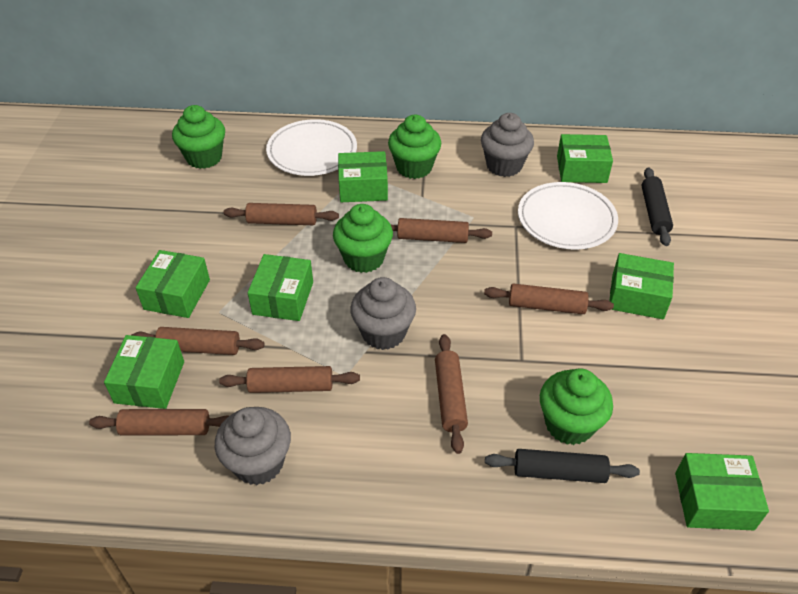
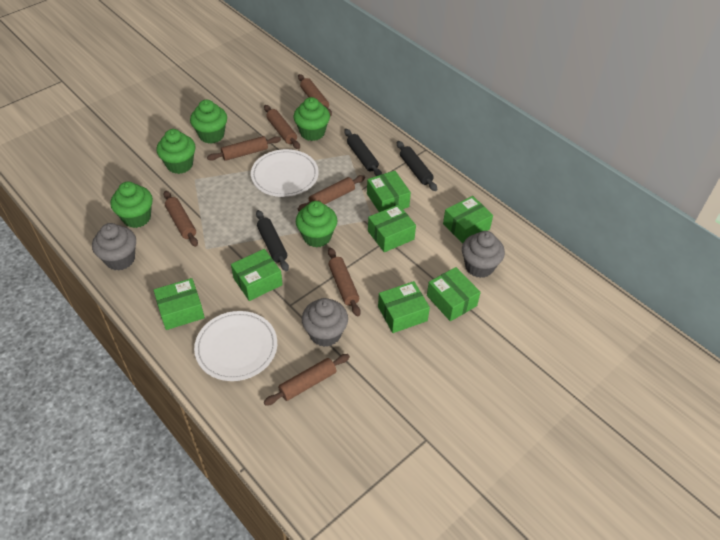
black rolling pin: 2 -> 3
green cupcake: 4 -> 5

